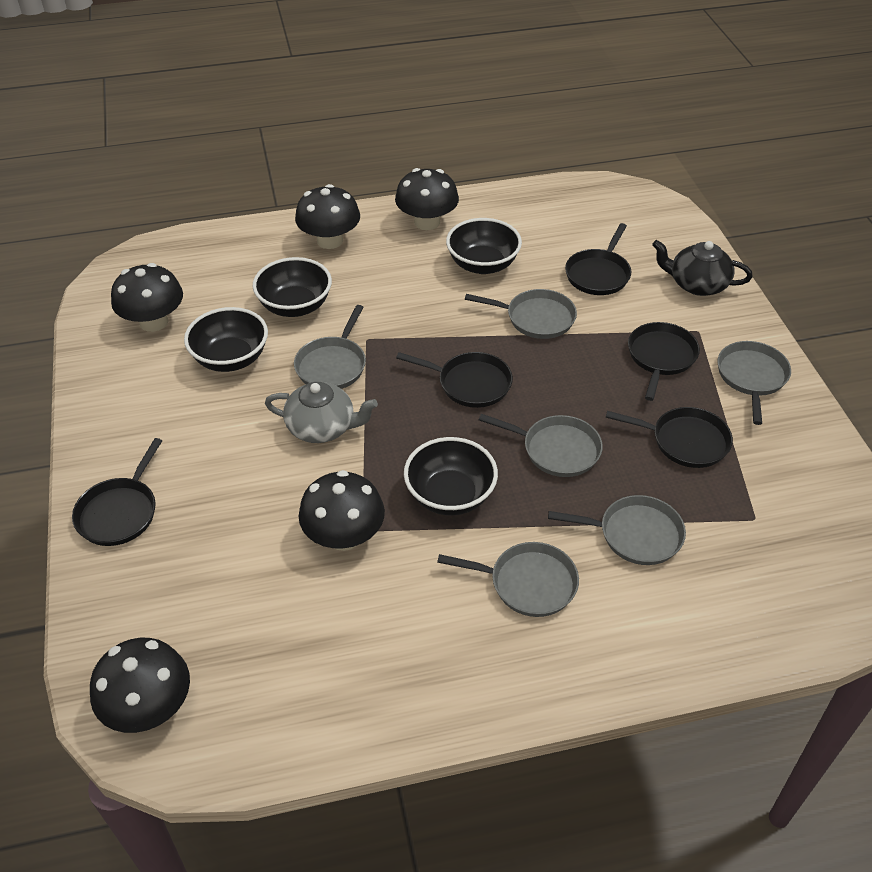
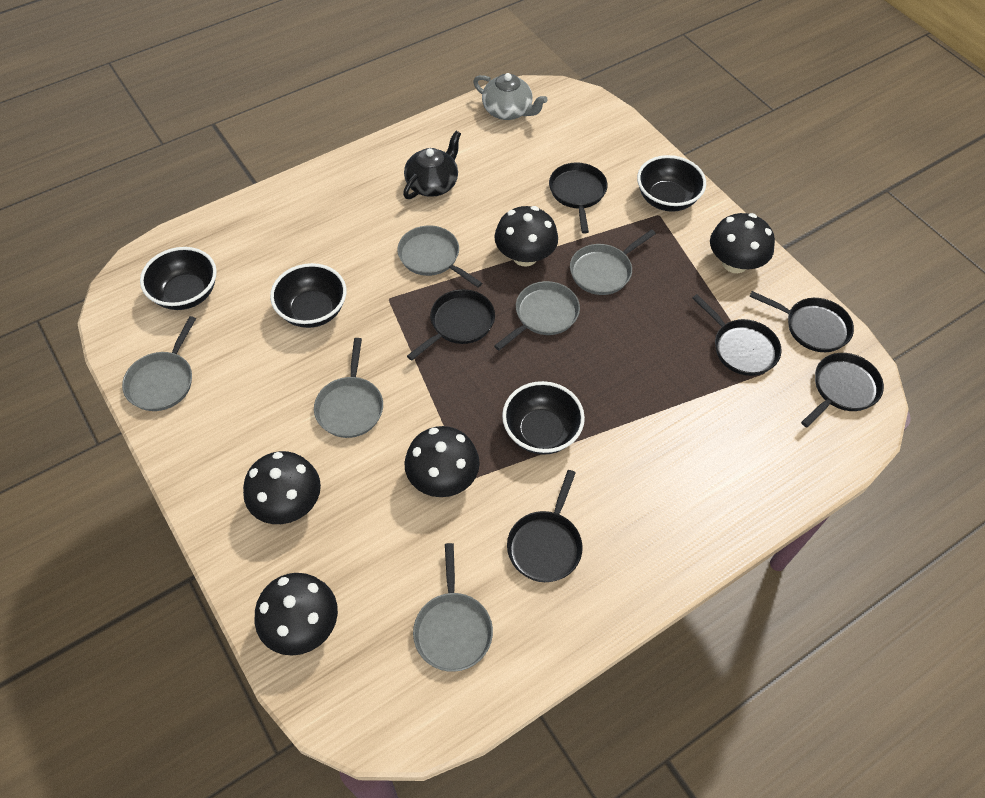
black pan: 5 -> 6

